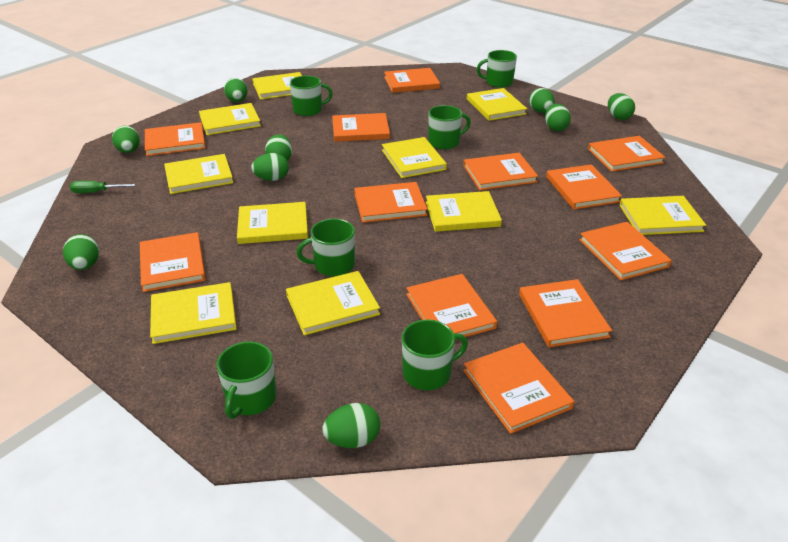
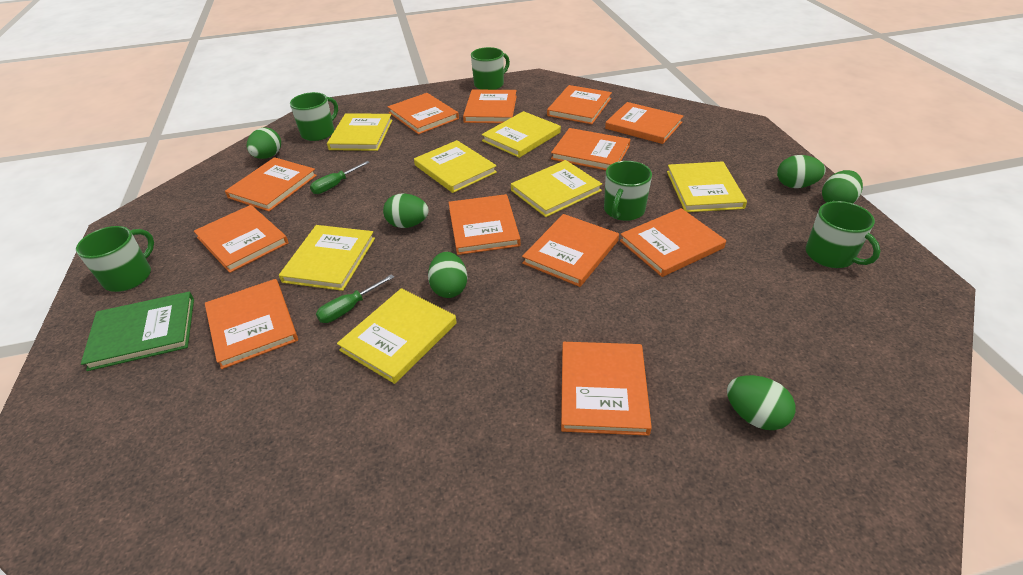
green book: 0 -> 1
green egg: 9 -> 6
green mug: 6 -> 5
green screwdriver: 1 -> 2
yellow book: 10 -> 7

